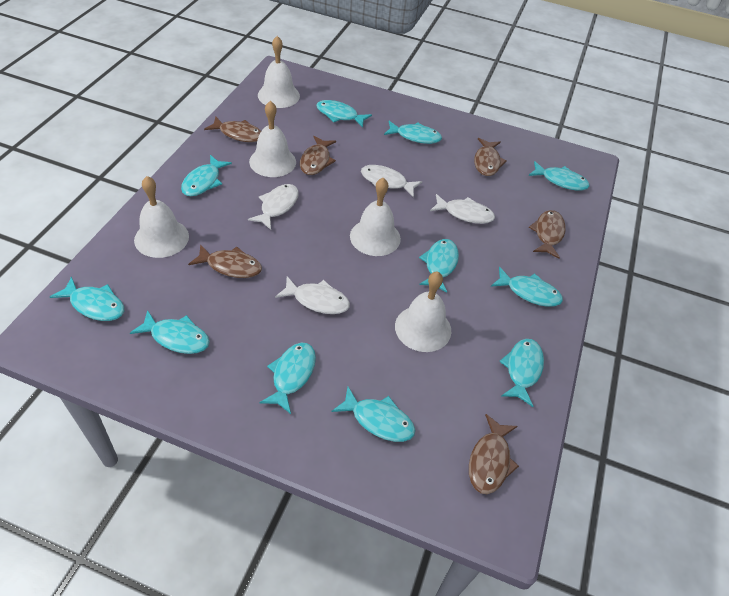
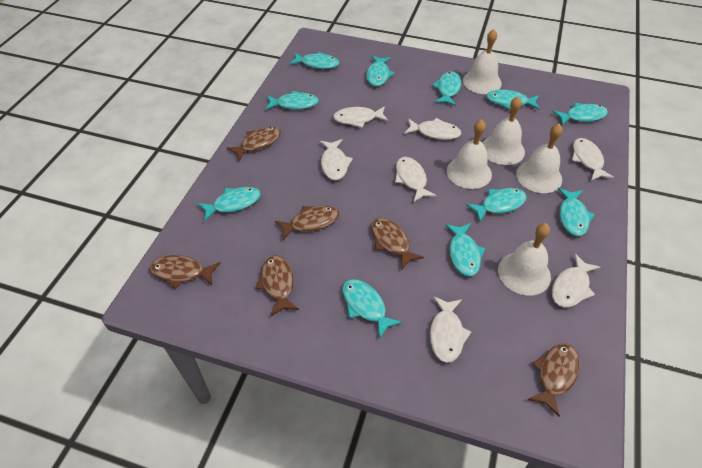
white fish: 4 -> 7

